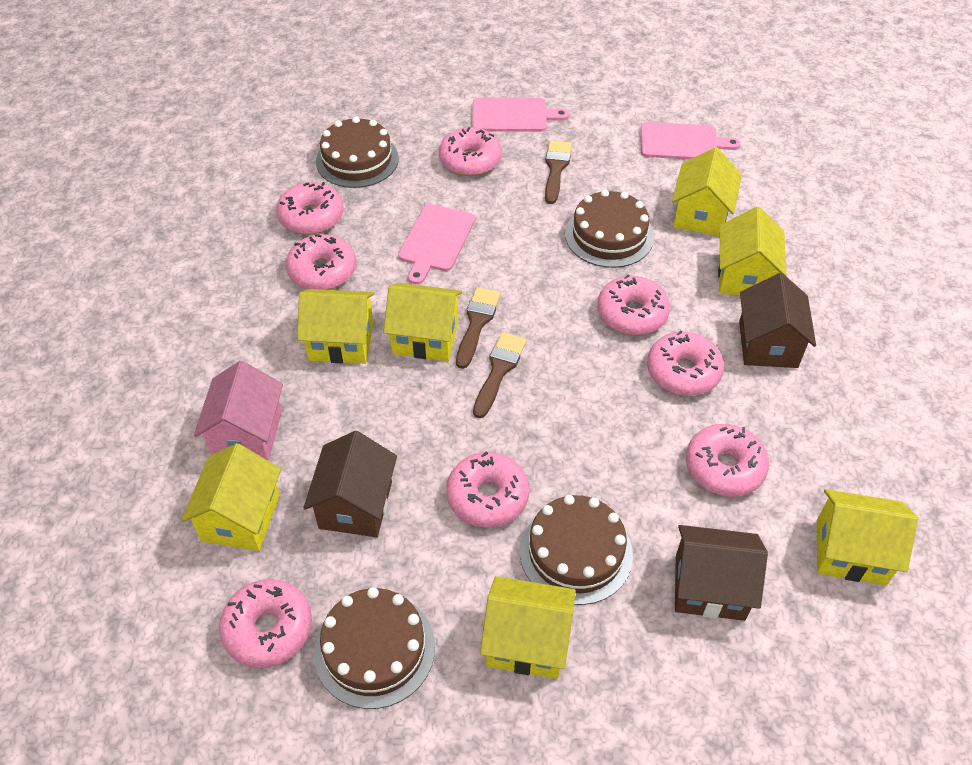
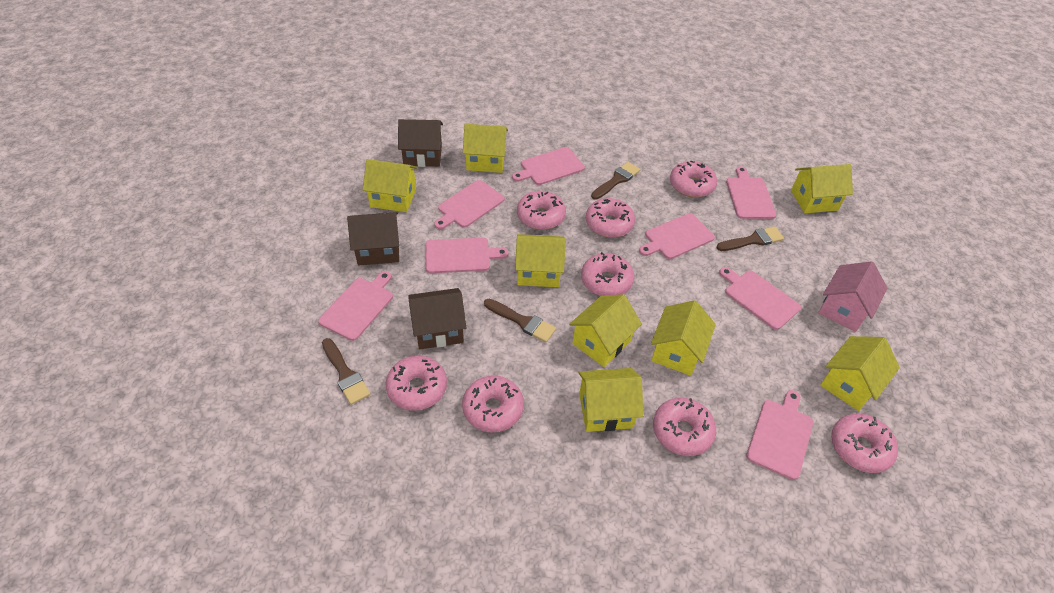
brown brush: 3 -> 4
brown cake: 4 -> 0
pink cutting board: 3 -> 8
yellow house: 7 -> 8

